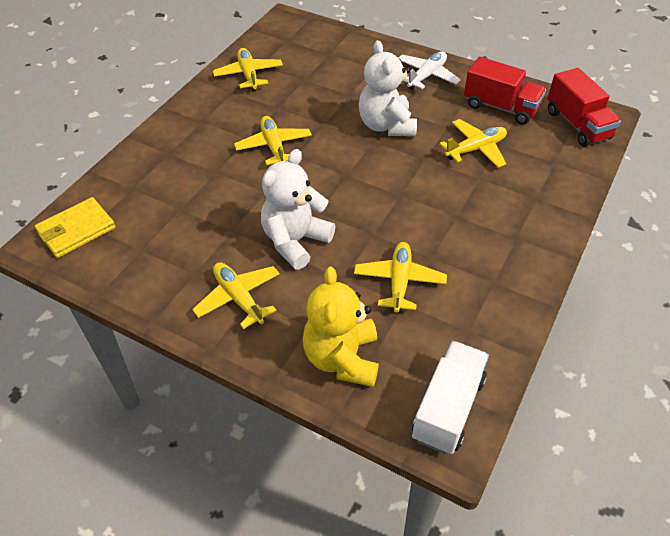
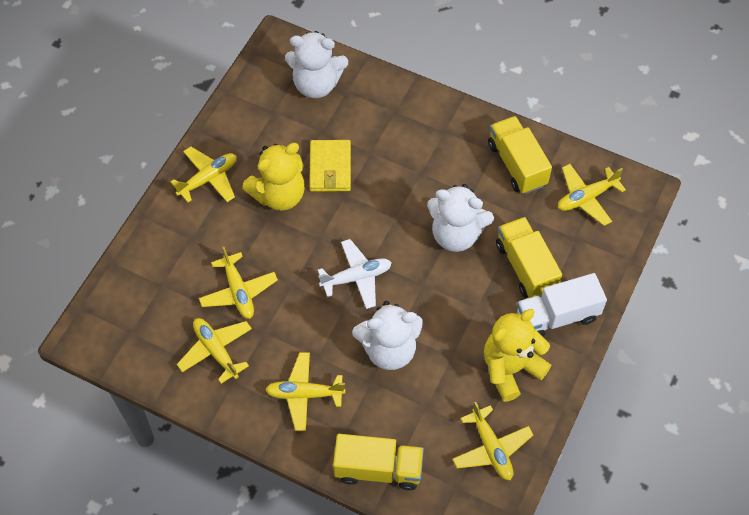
red truck: 2 -> 0
white teddy bear: 2 -> 3
yellow plane: 5 -> 6
yellow teddy bear: 1 -> 2
yellow truck: 0 -> 3

